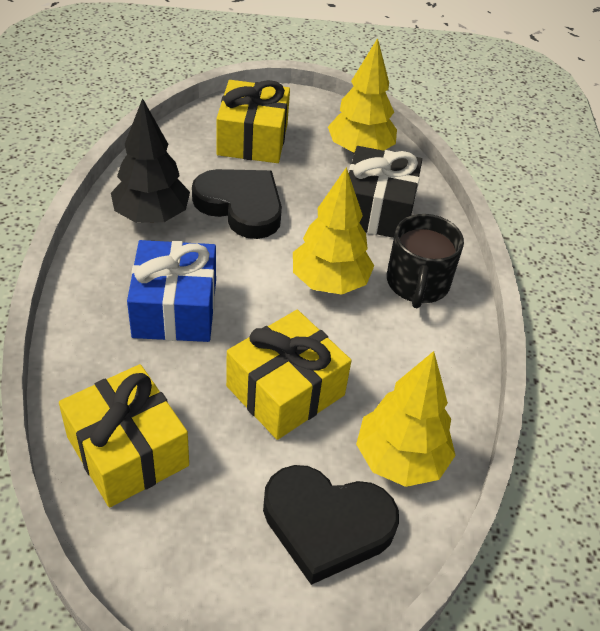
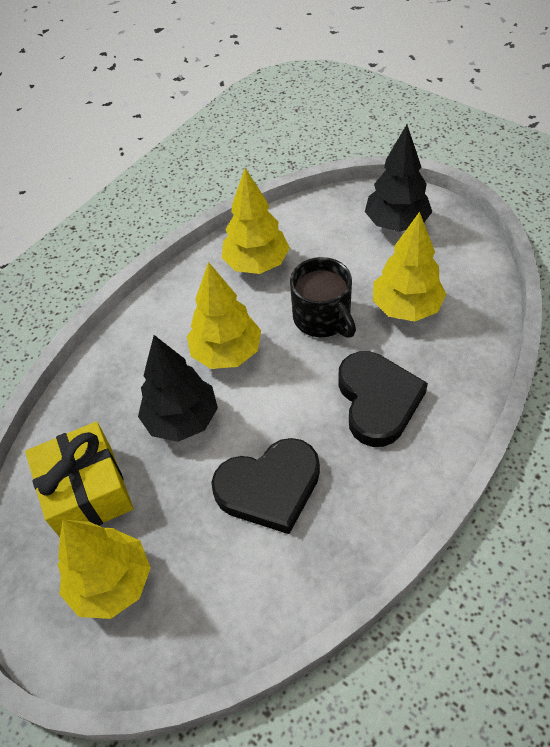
black gift: 1 -> 0
black tree: 1 -> 2
blue gift: 1 -> 0
yellow gift: 3 -> 1
yellow tree: 3 -> 4

